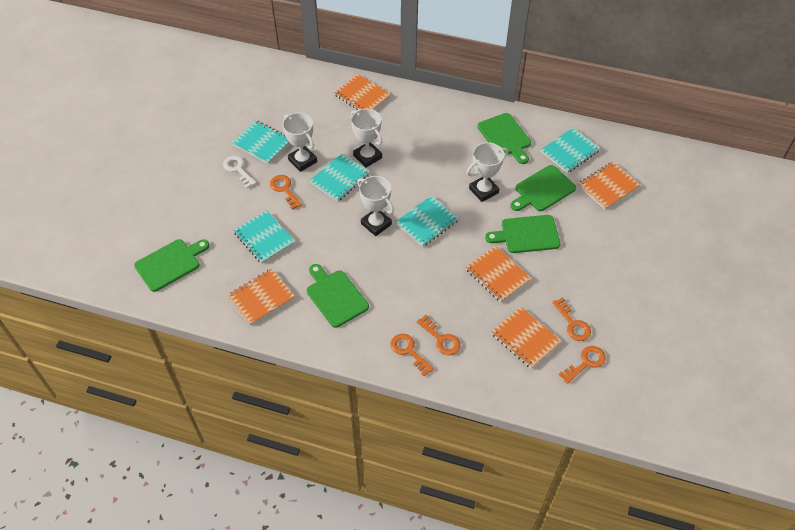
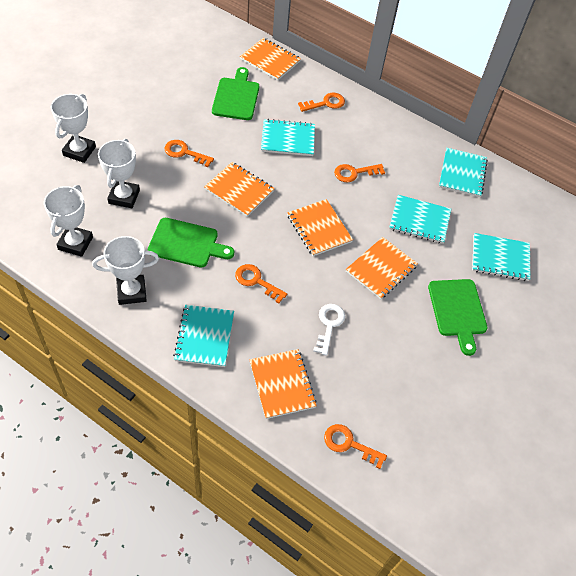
green cutting board: 5 -> 3

